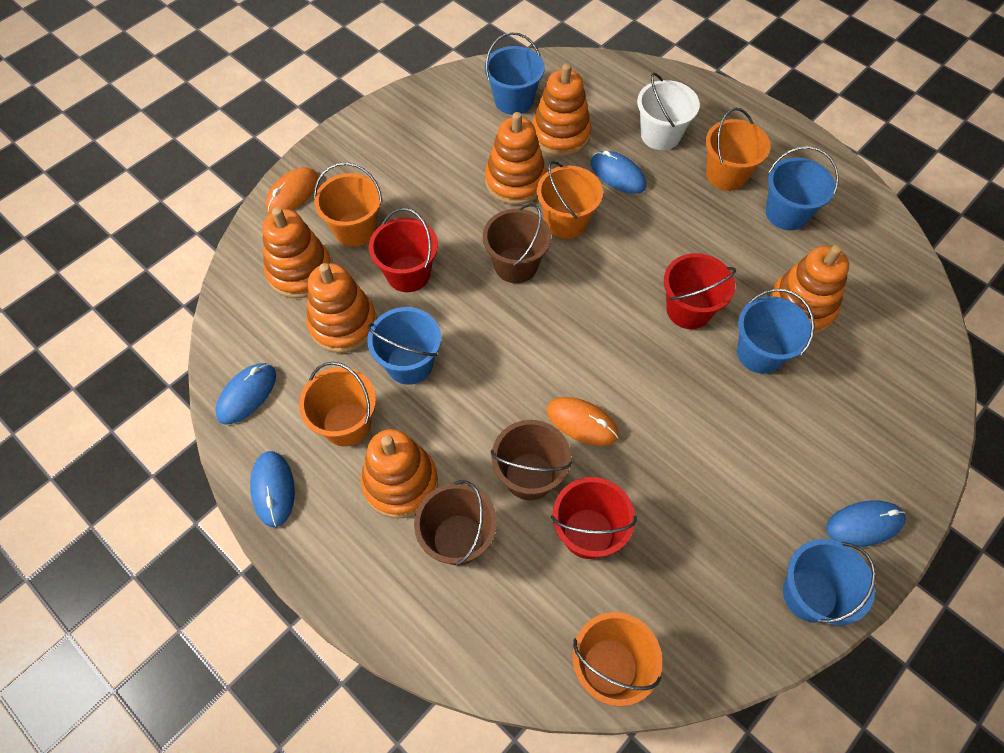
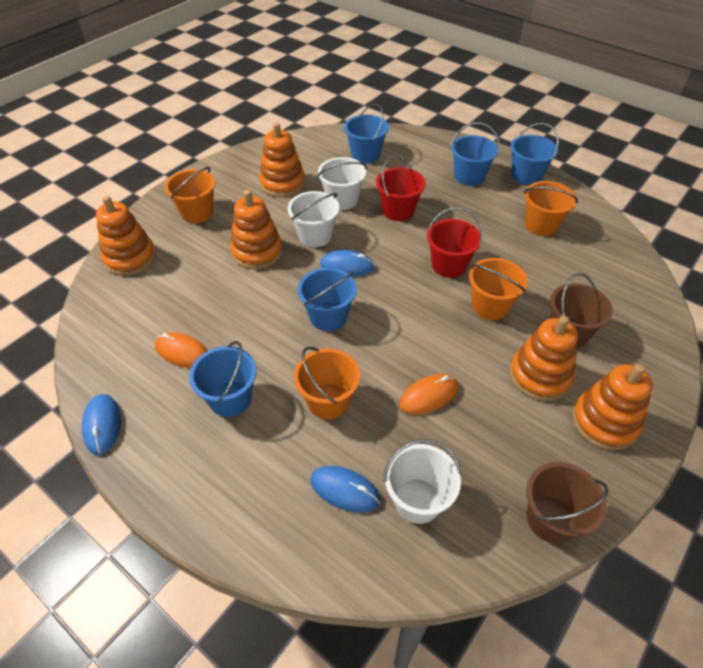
blue mouse: 4 -> 3
brown bucket: 3 -> 2
orange bucket: 5 -> 4
orange stacking toy: 6 -> 5
red bucket: 3 -> 2
white bucket: 1 -> 3

